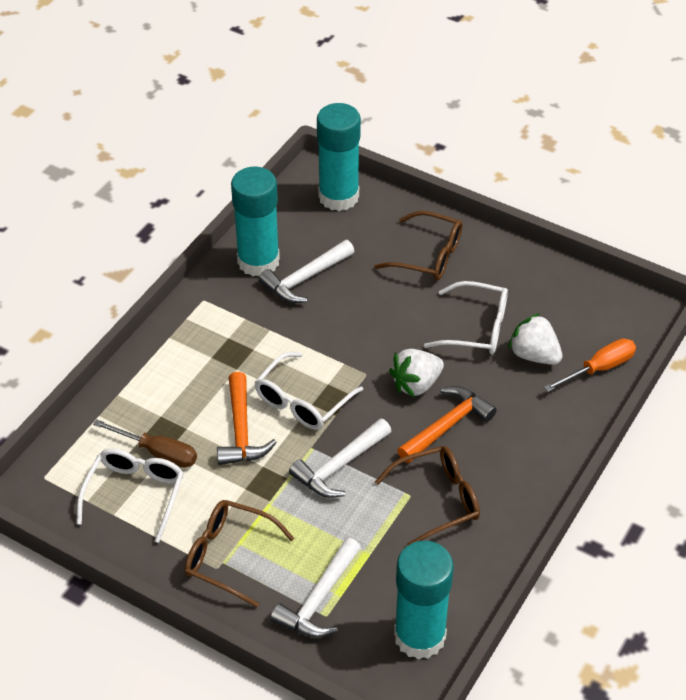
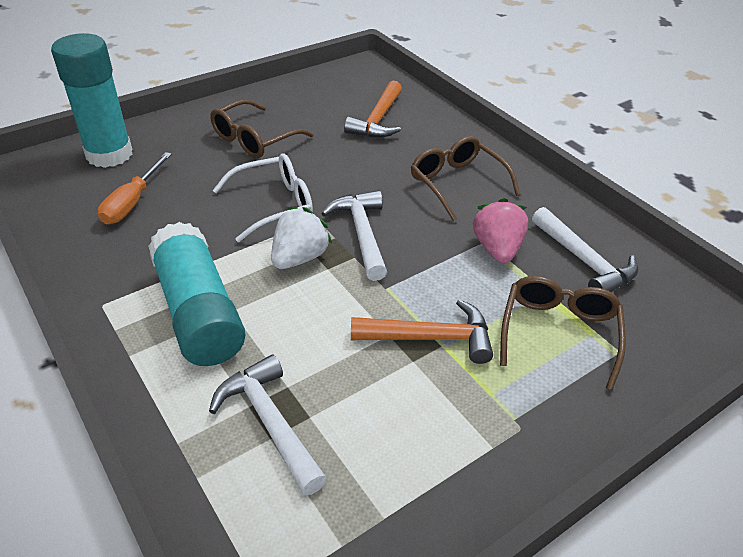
brown screwdriver: 1 -> 0
pink strawberry: 0 -> 1
turquoise glue stick: 3 -> 2
white glasses: 3 -> 1
white strawberry: 2 -> 1

